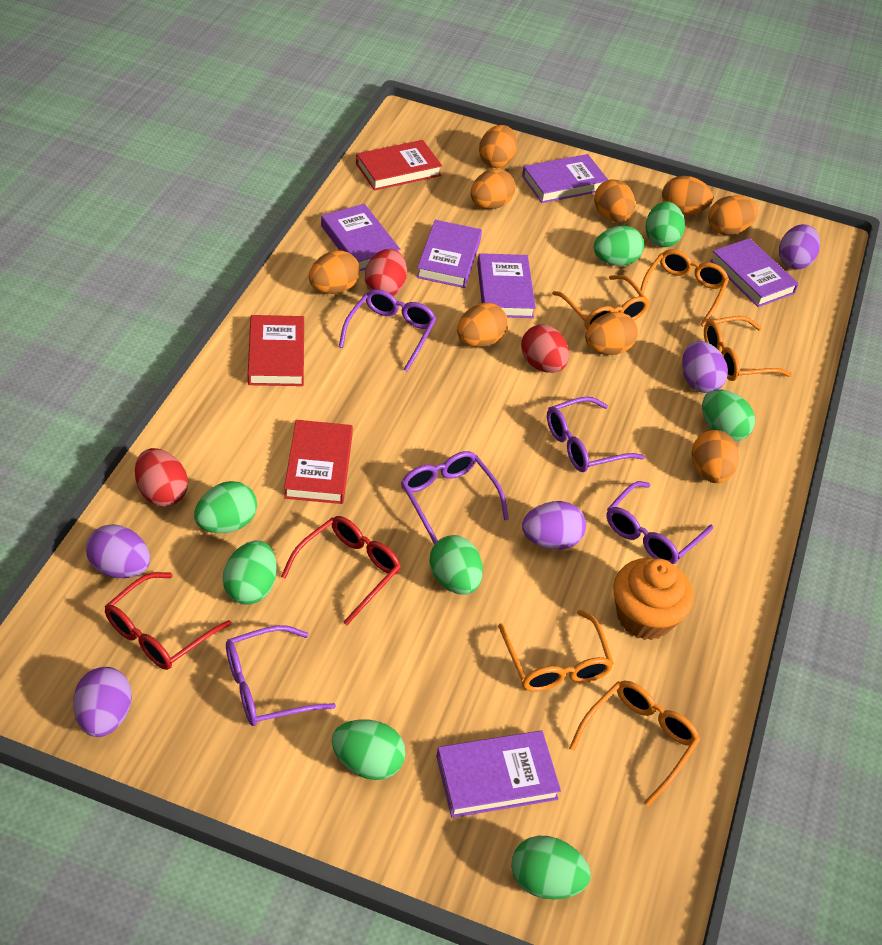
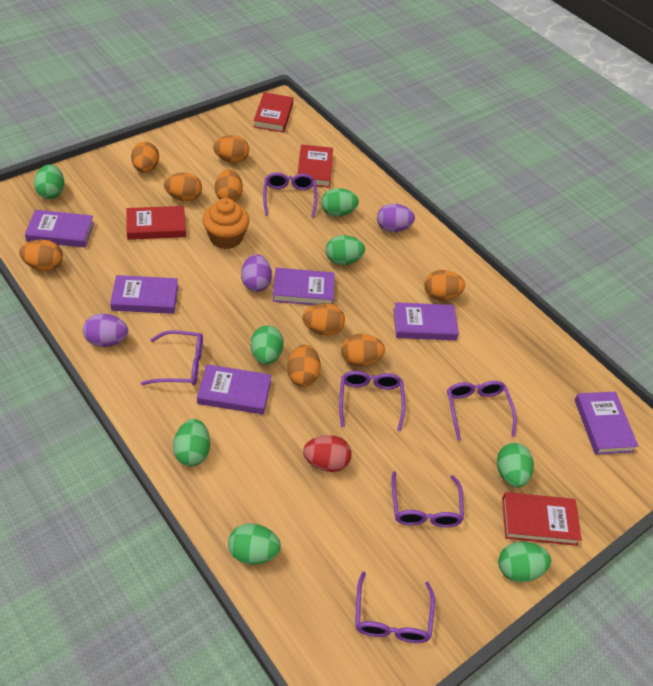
orange glasses: 5 -> 0
purple egg: 5 -> 3
purple glasses: 5 -> 6
red book: 3 -> 4
red egg: 3 -> 1
red glasses: 2 -> 0

